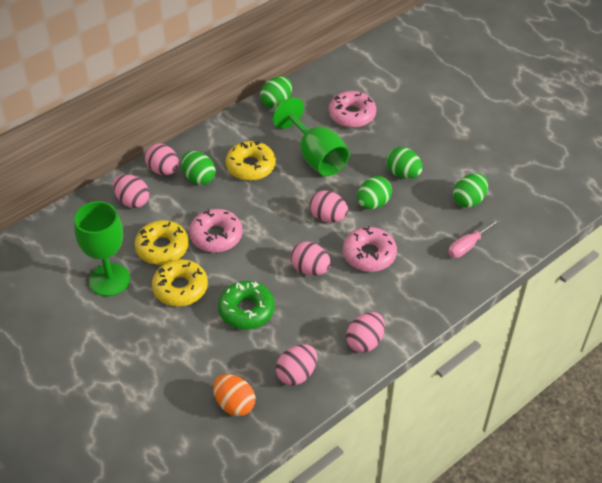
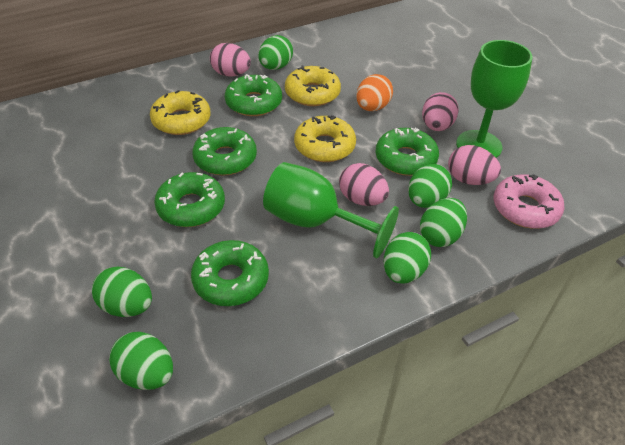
green donut: 1 -> 5
green egg: 5 -> 6
pink donut: 3 -> 1
pink egg: 6 -> 4
pink screwdriver: 1 -> 0

